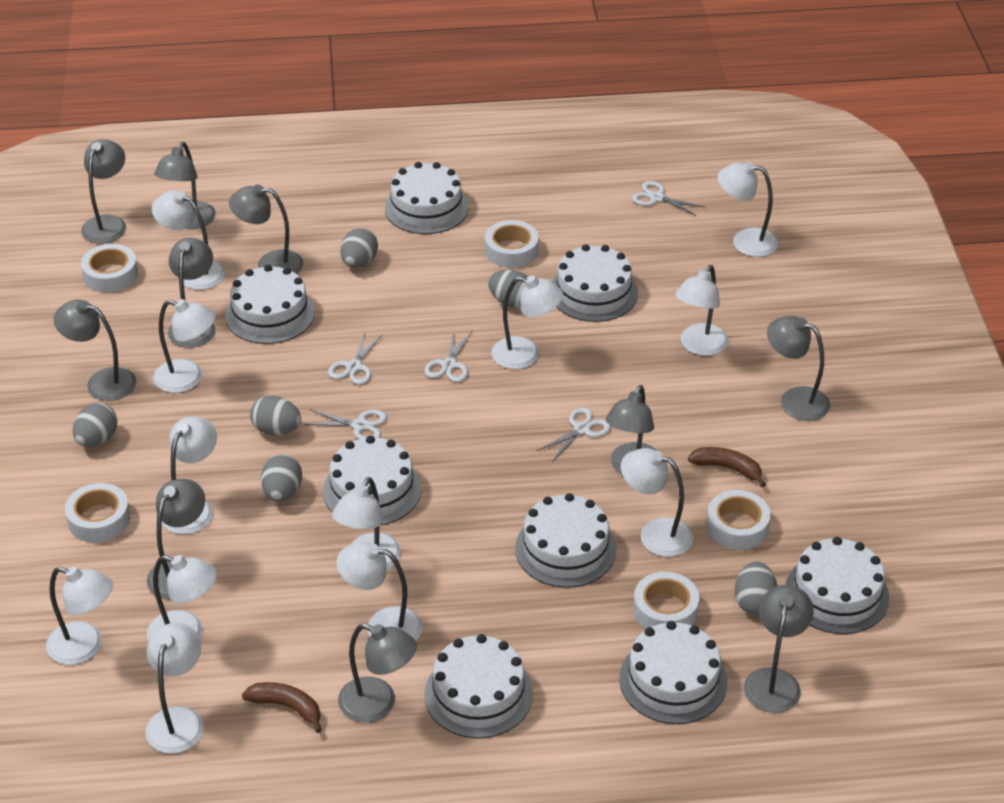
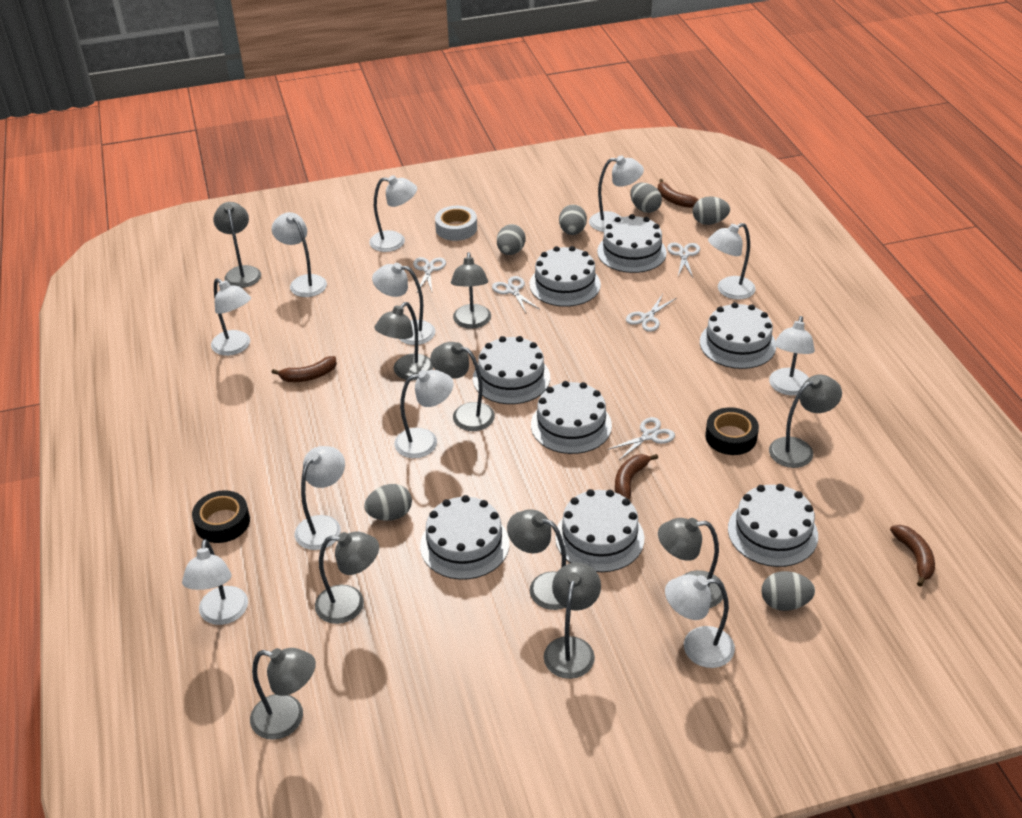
black tape: 0 -> 2
brown banana: 2 -> 4
white lamp: 12 -> 11
white tape: 5 -> 1

